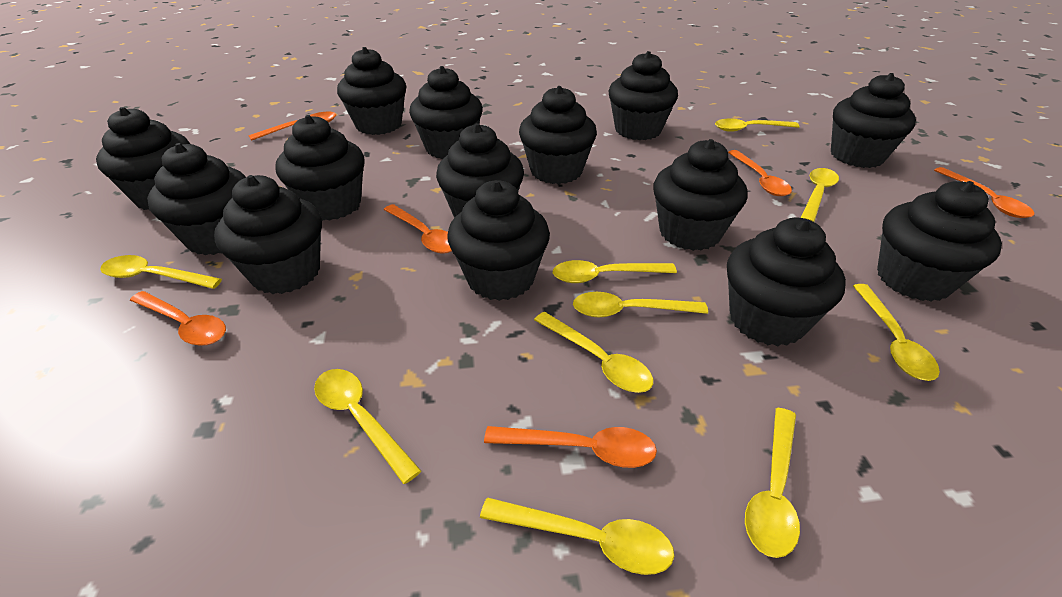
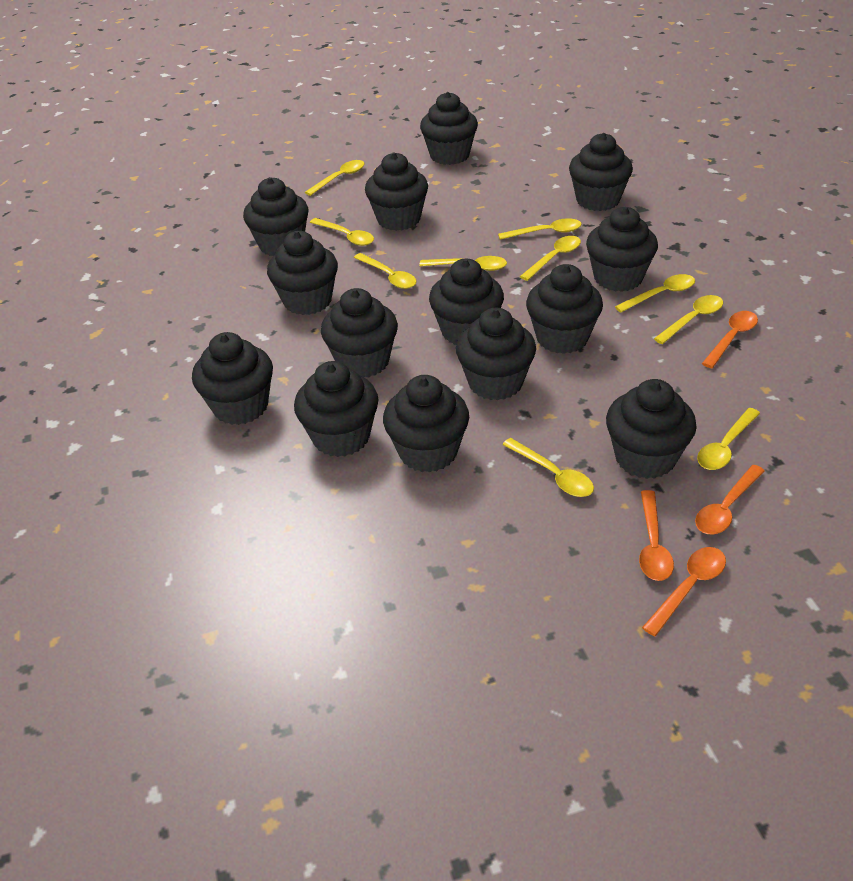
orange spoon: 6 -> 4

